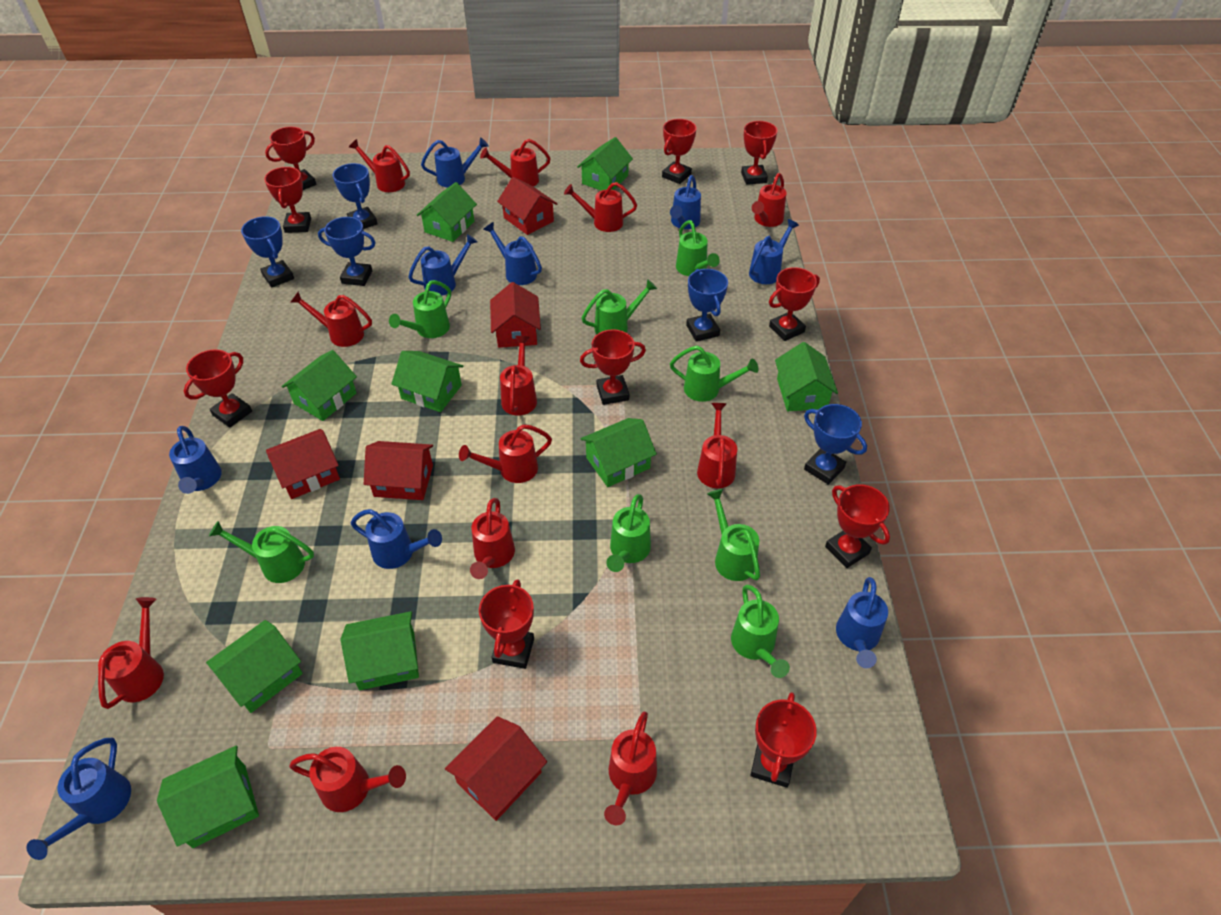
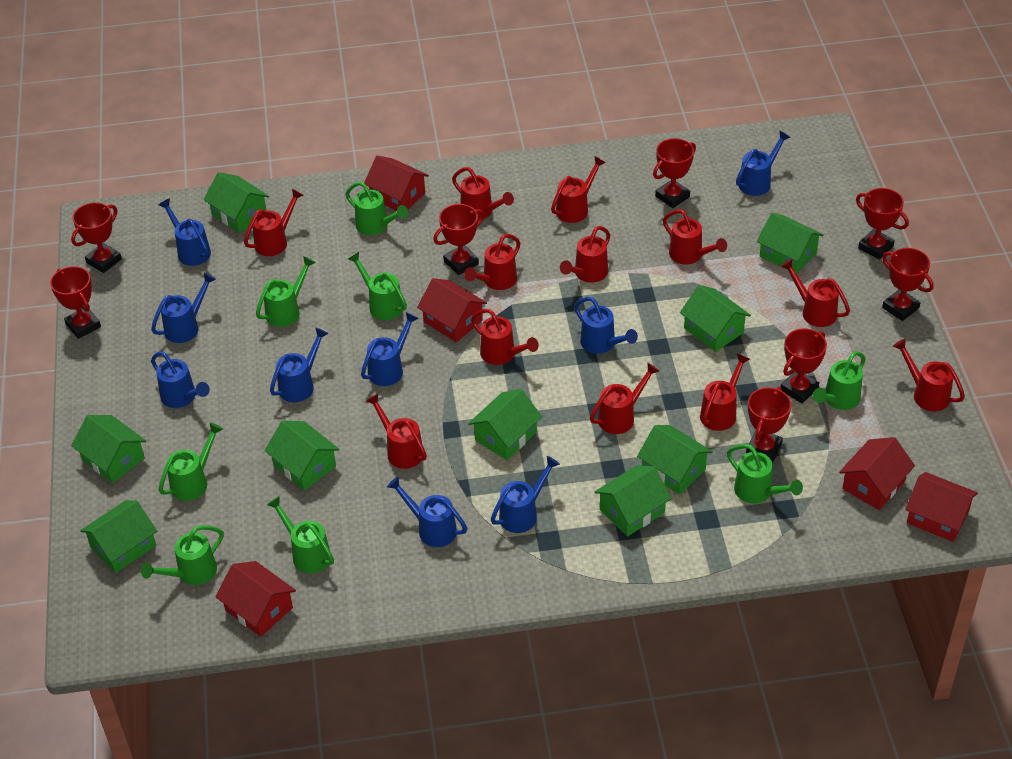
blue trophy: 5 -> 0
red trophy: 10 -> 8

